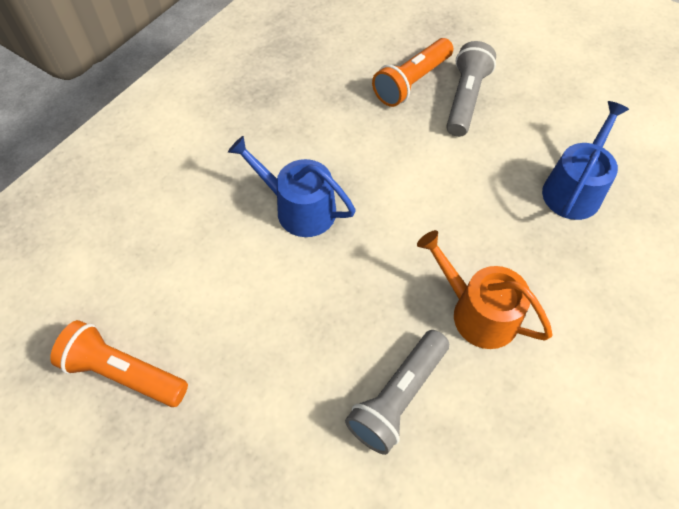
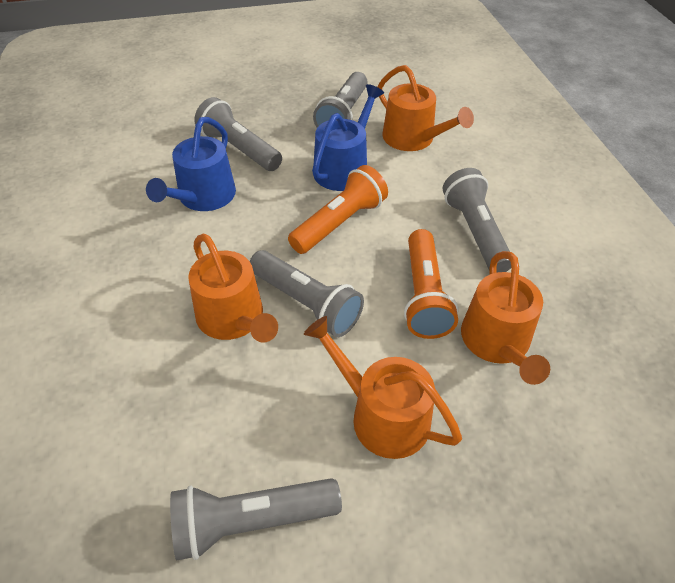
grey flashlight: 2 -> 5
orange watering can: 1 -> 4

